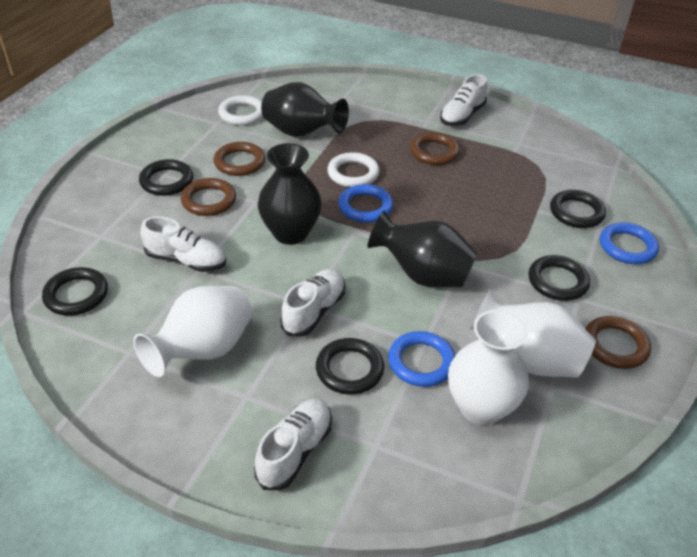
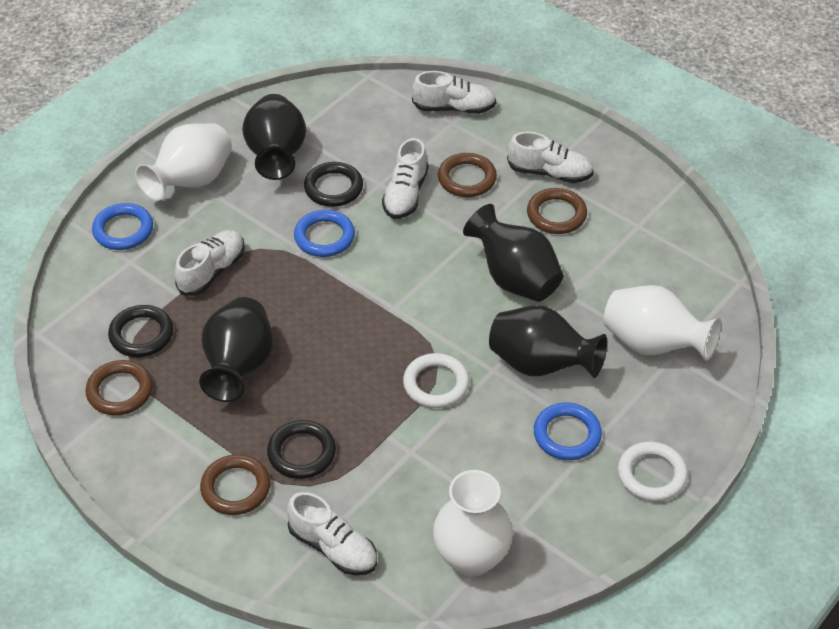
black ring: 5 -> 3
black vase: 3 -> 4
white shoe: 4 -> 5

